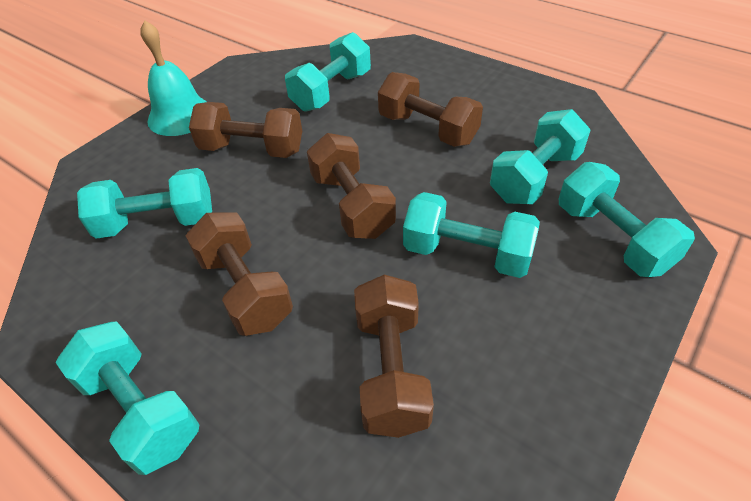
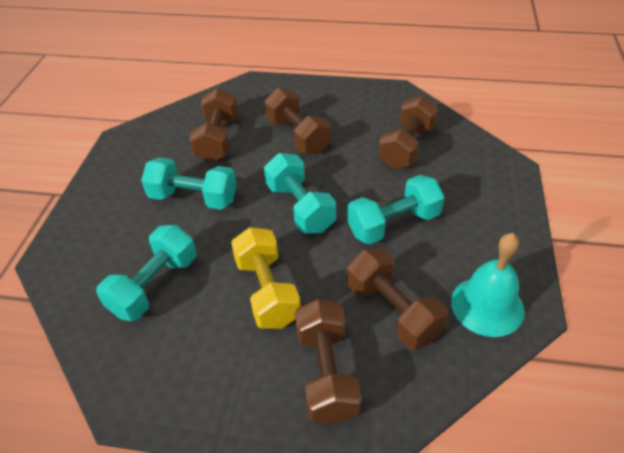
turquoise dumbbell: 6 -> 4
yellow dumbbell: 0 -> 1

